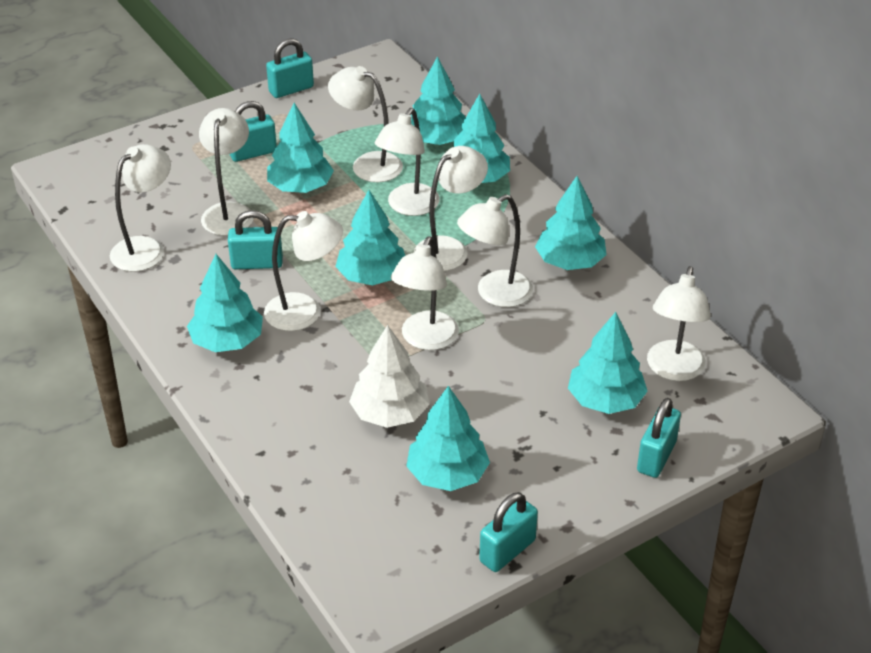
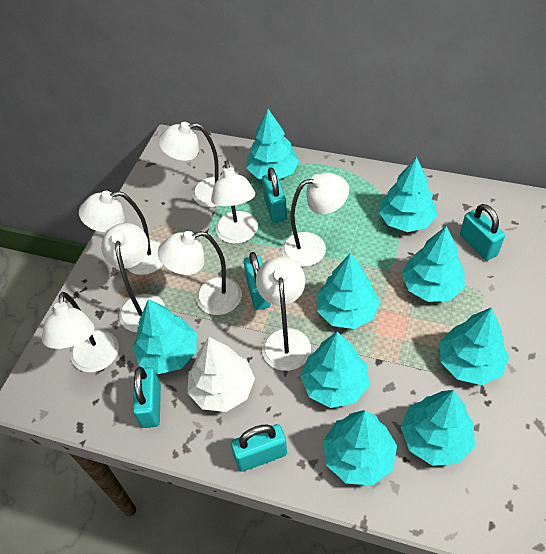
turquoise tree: 8 -> 9
white lamp: 9 -> 8

